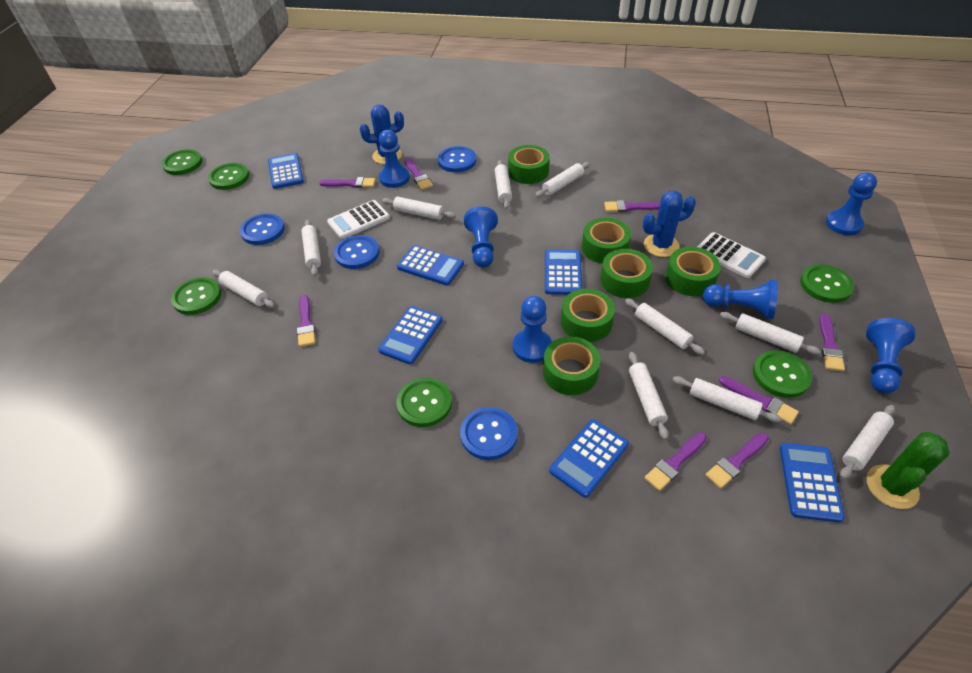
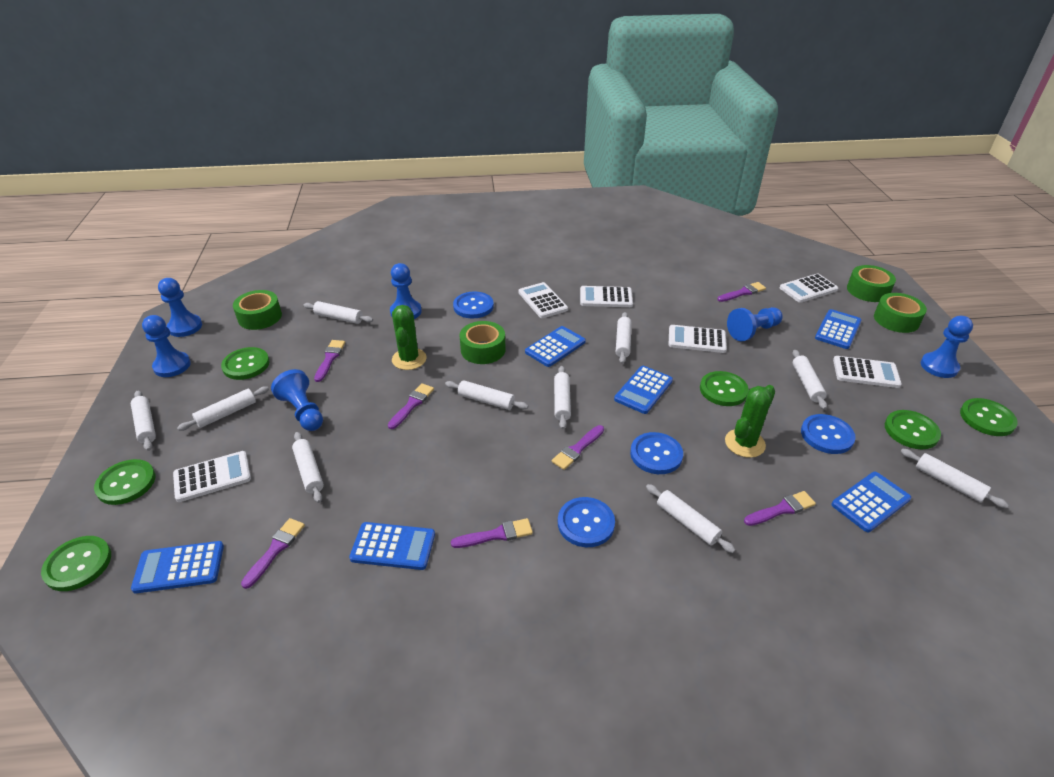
blue cactus: 2 -> 0
green cactus: 1 -> 2
green tape: 6 -> 4
purple brush: 8 -> 7
white calculator: 2 -> 6

